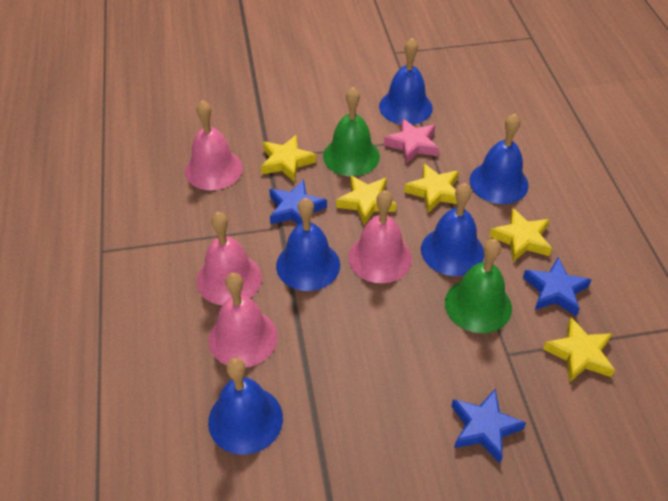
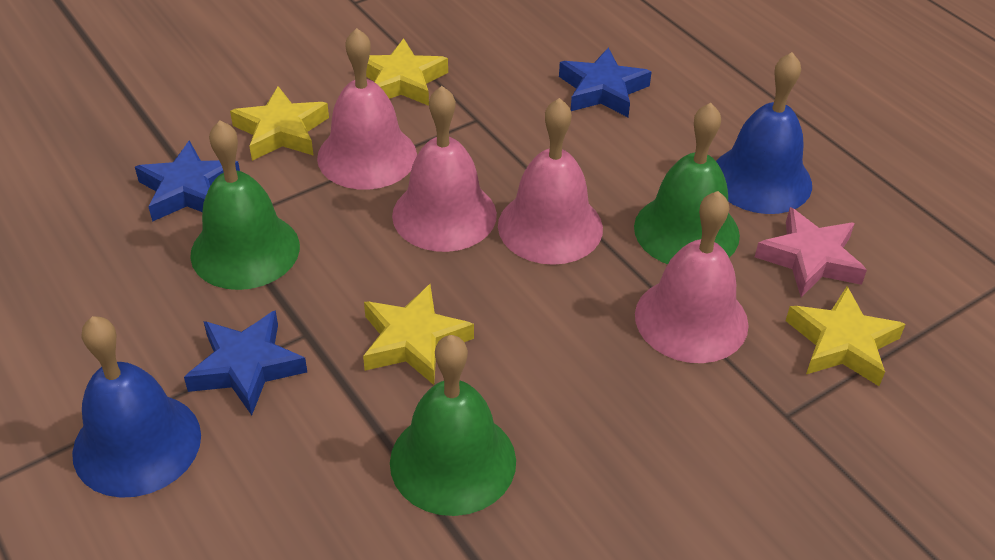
blue bell: 5 -> 2
green bell: 2 -> 3
yellow star: 5 -> 4

